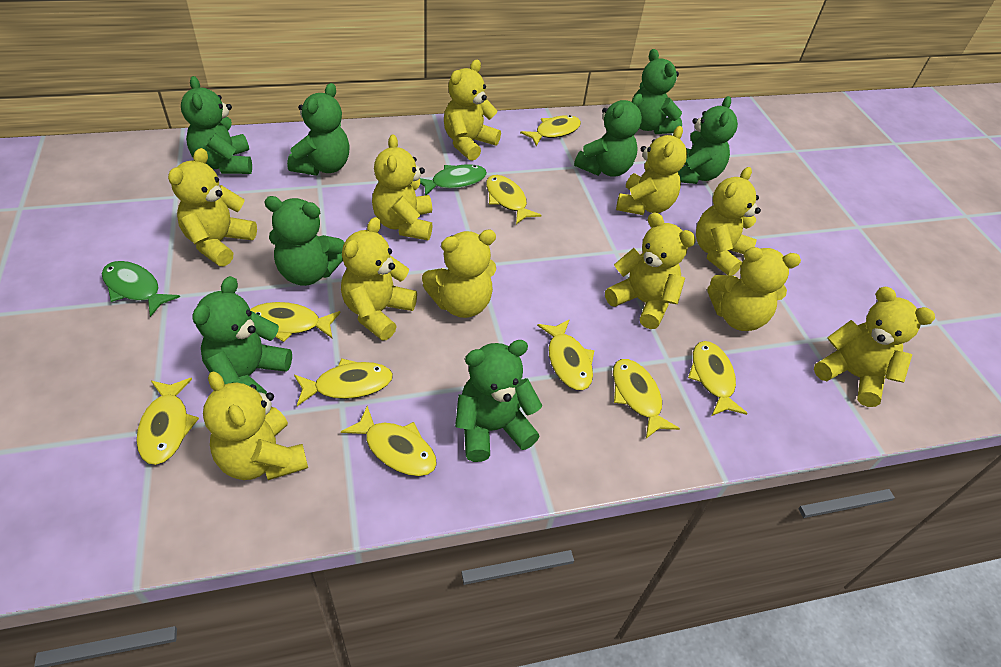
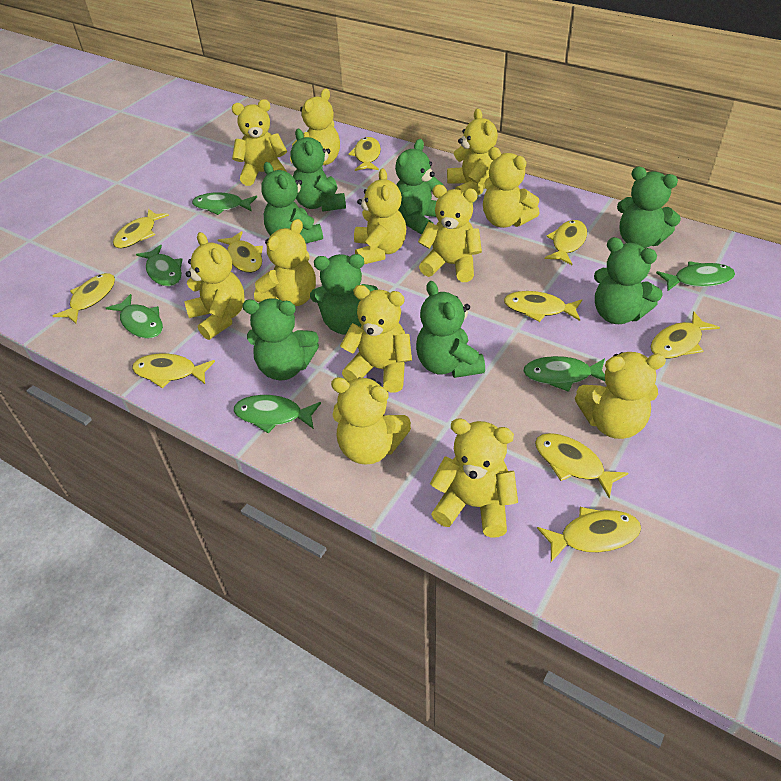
green fish: 2 -> 6
yellow fish: 9 -> 10
yellow teddy bear: 11 -> 12

